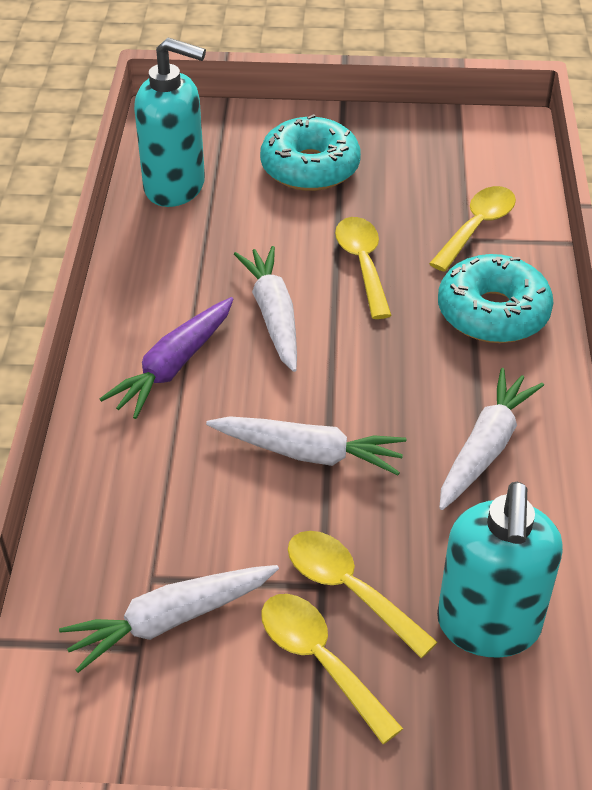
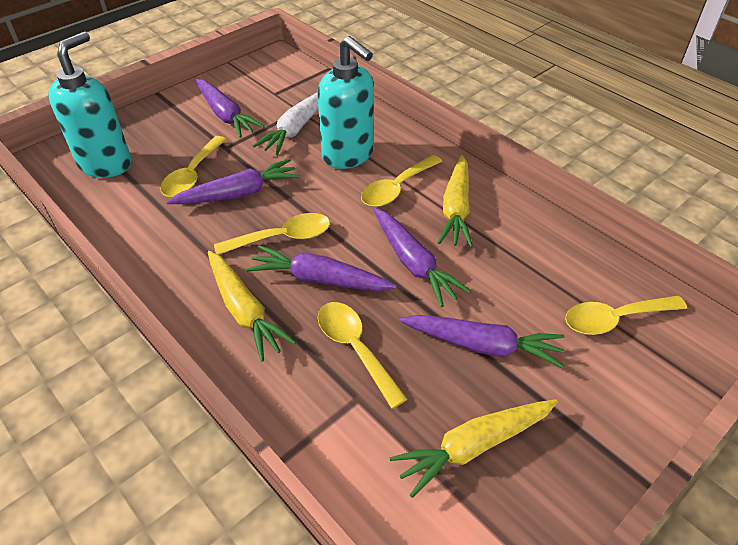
purple carrot: 1 -> 5
turquoise donut: 2 -> 0
white carrot: 4 -> 1
yellow carrot: 0 -> 3
yellow spoon: 4 -> 5

